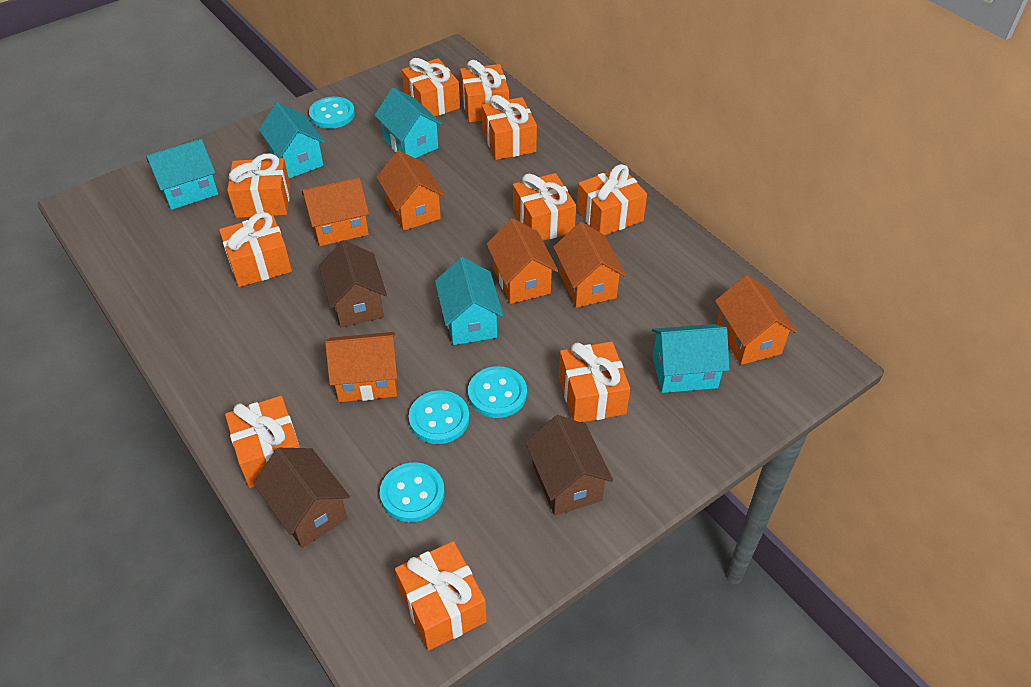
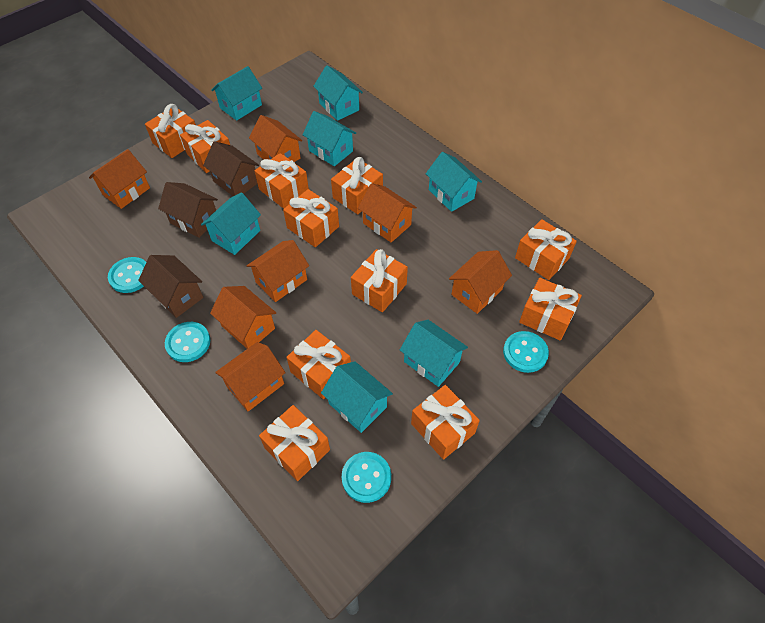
orange gift: 10 -> 11
orange house: 6 -> 7
turquoise house: 5 -> 7

